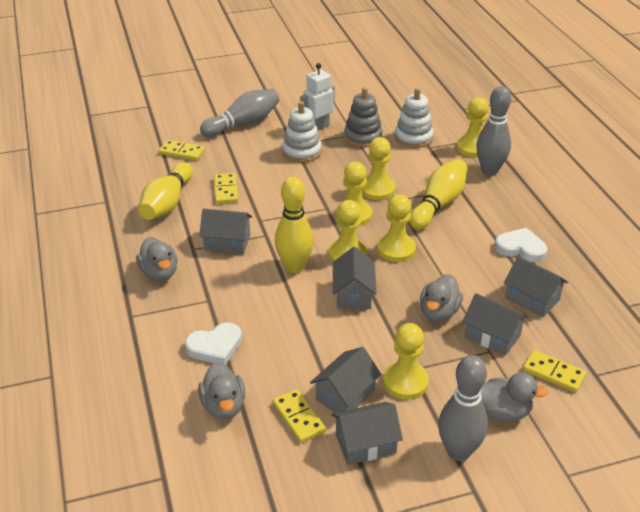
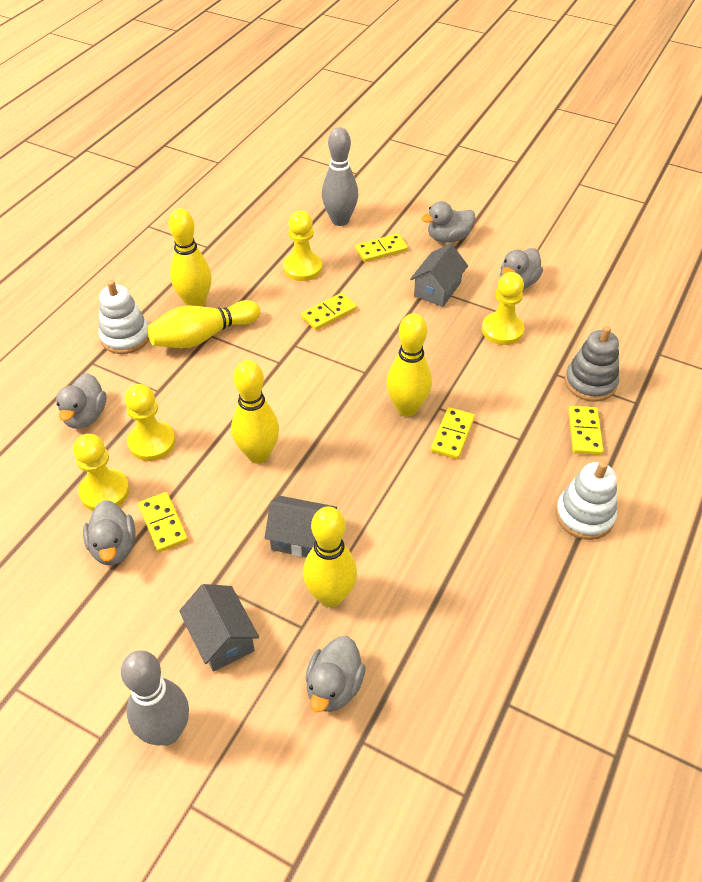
grey bowling pin: 3 -> 2
grey duck: 4 -> 5
grey house: 6 -> 3
white heart: 2 -> 0
white robot: 1 -> 0
yellow bowling pin: 3 -> 5
yellow domino: 4 -> 5
yellow pawn: 6 -> 4

